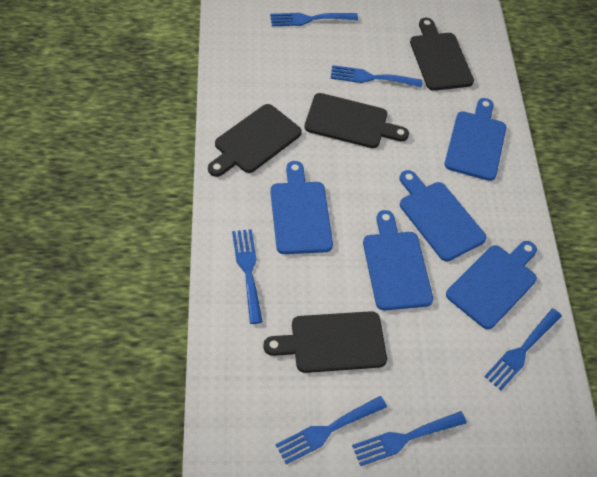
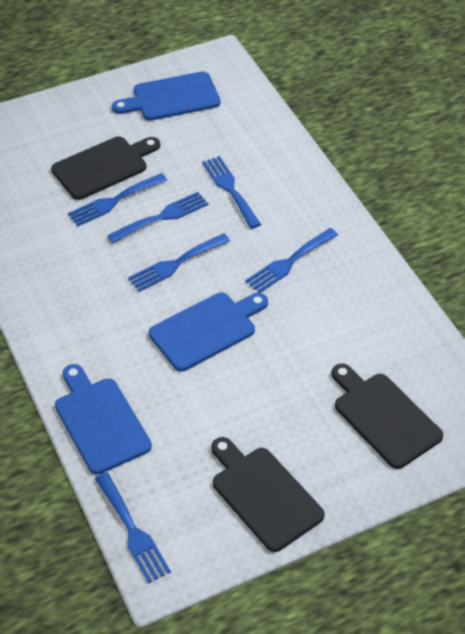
black cutting board: 4 -> 3
blue cutting board: 5 -> 3

